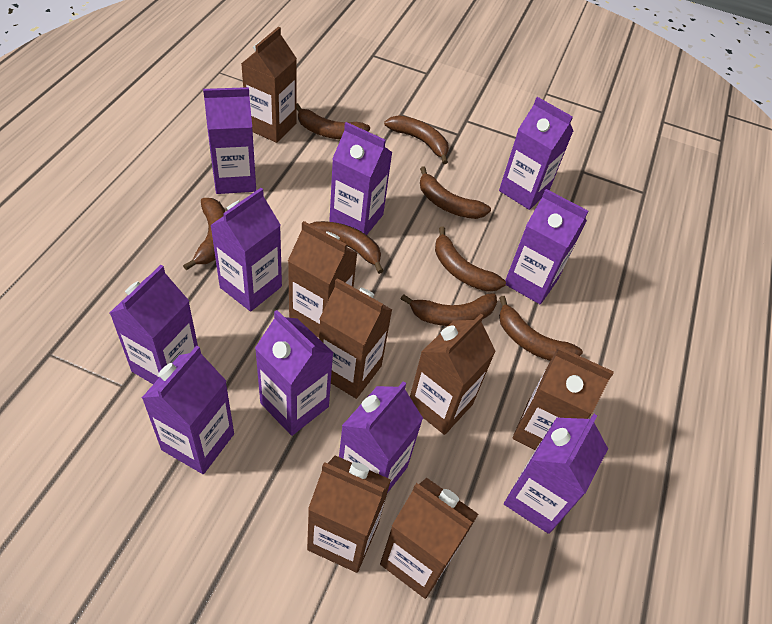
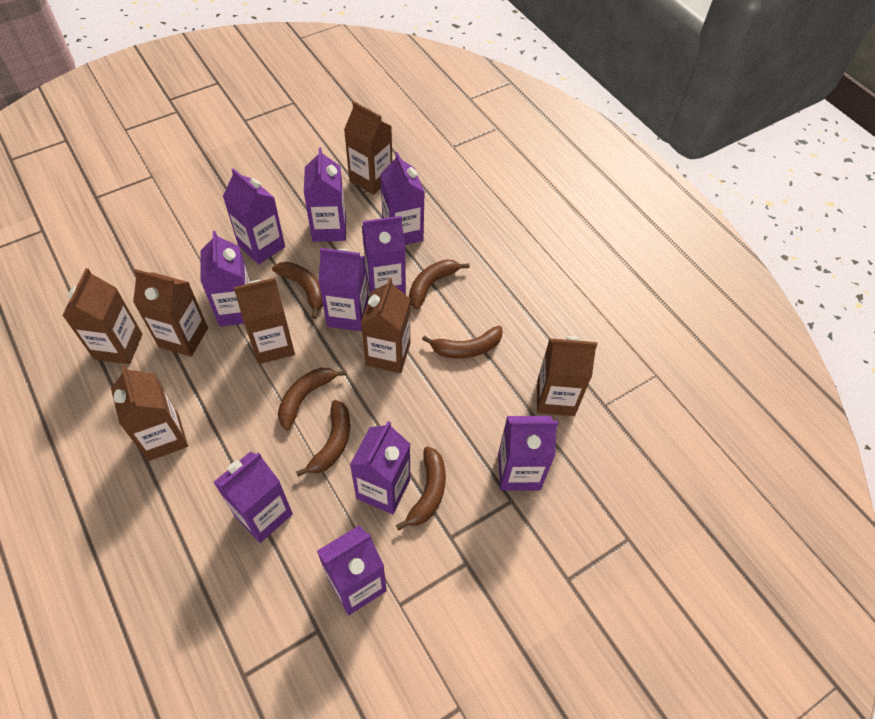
brown banana: 8 -> 6

